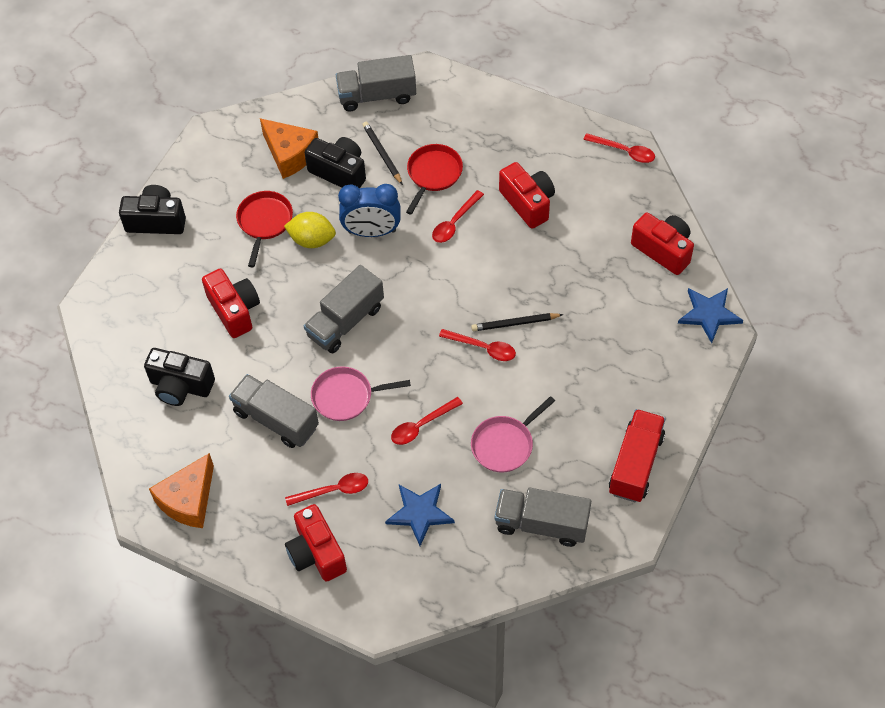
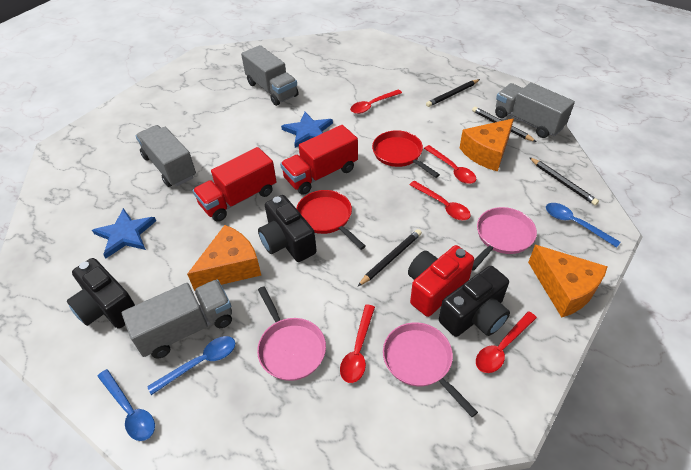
black pencil: 2 -> 4
blue clock: 1 -> 0
blue spoon: 0 -> 3
orange cheese: 2 -> 3
pink pan: 2 -> 3
red camera: 4 -> 1
red truck: 1 -> 2
yellow lemon: 1 -> 0

